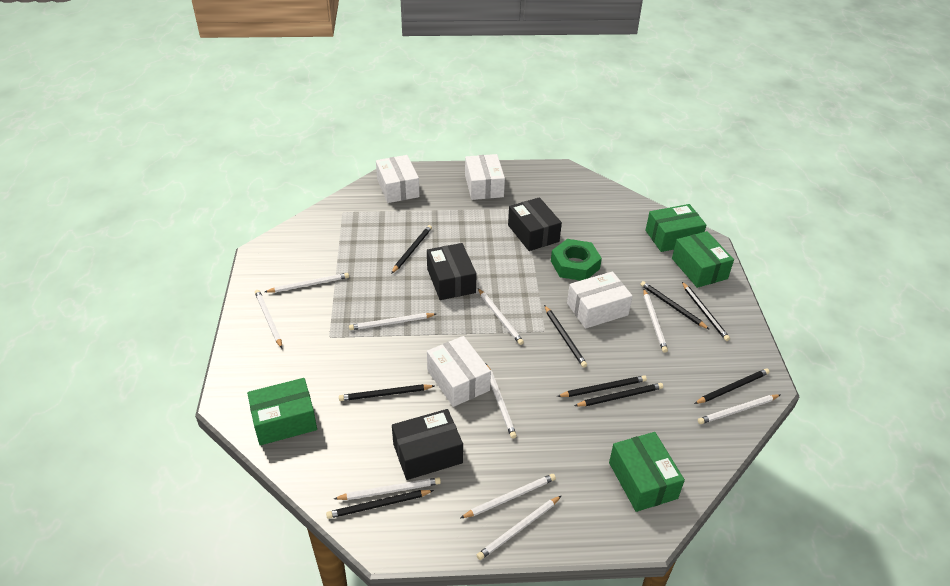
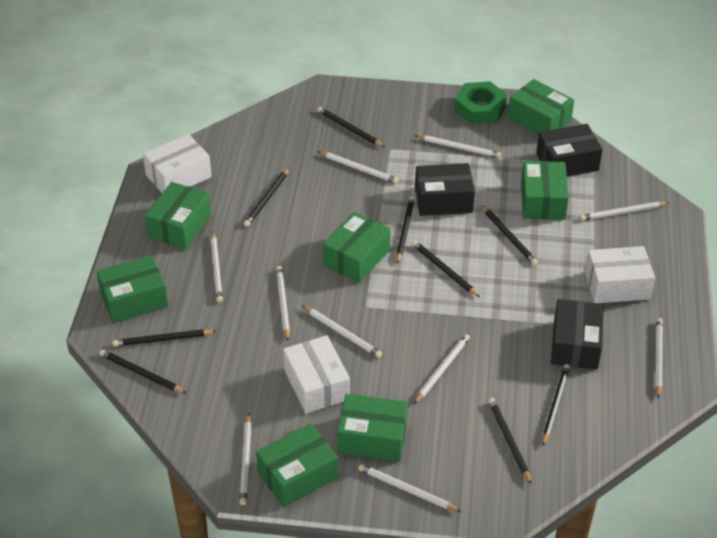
green box: 4 -> 7
white box: 4 -> 3

